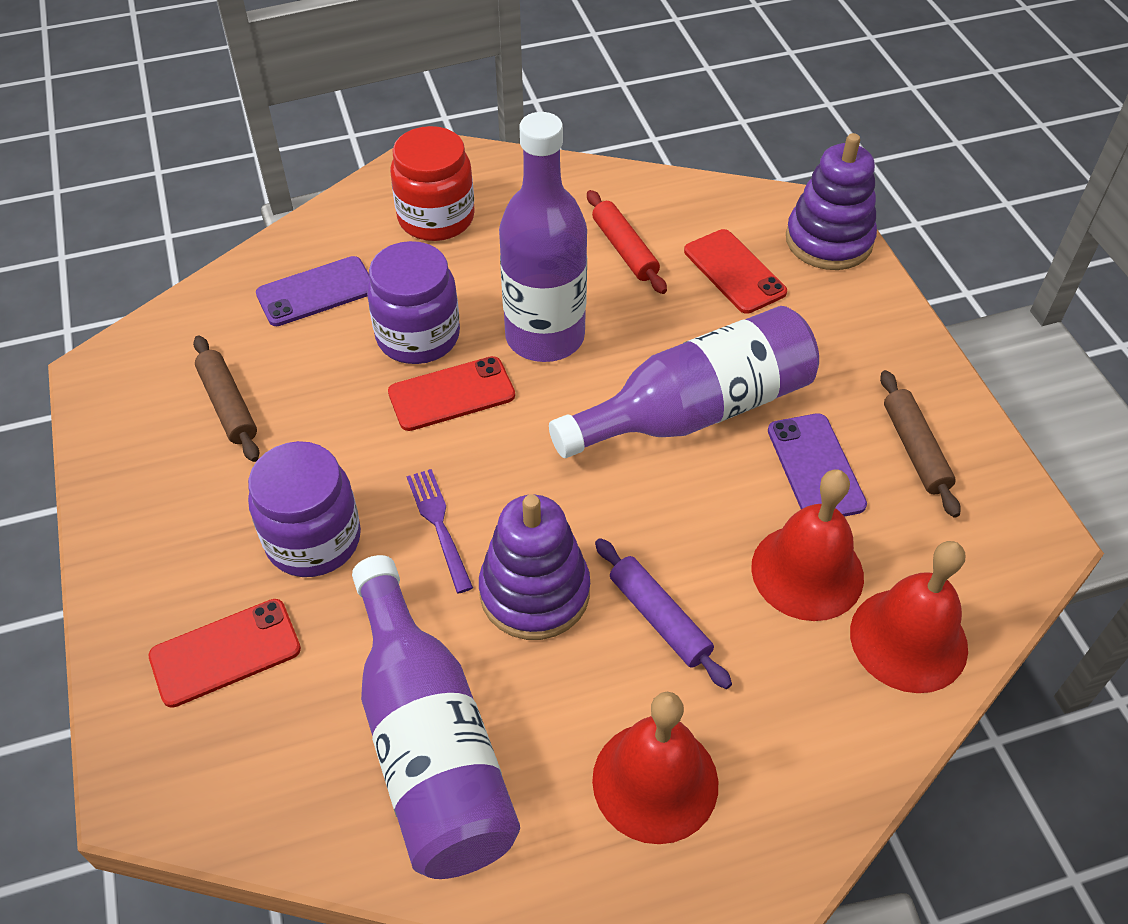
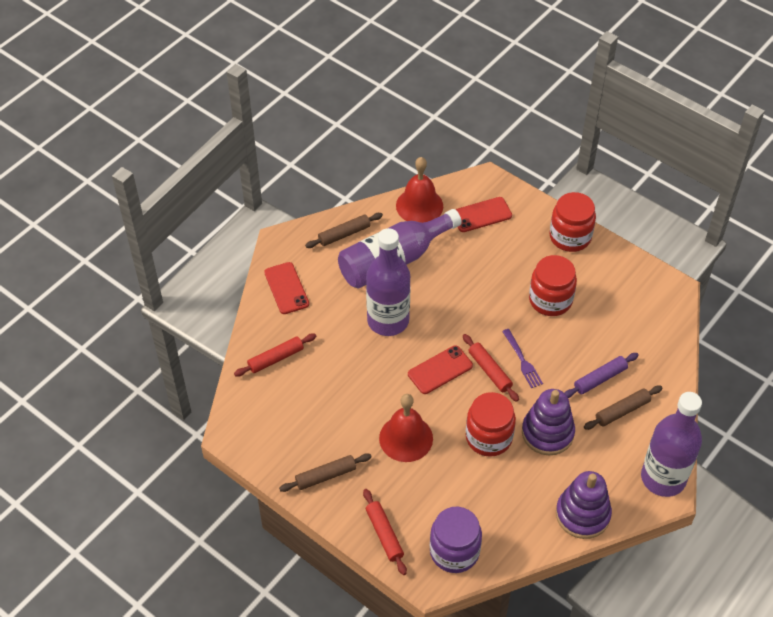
brown rolling pin: 2 -> 3
purple jar: 2 -> 1
purple phone: 2 -> 0
red bell: 3 -> 2
red jar: 1 -> 3
red rolling pin: 1 -> 3

